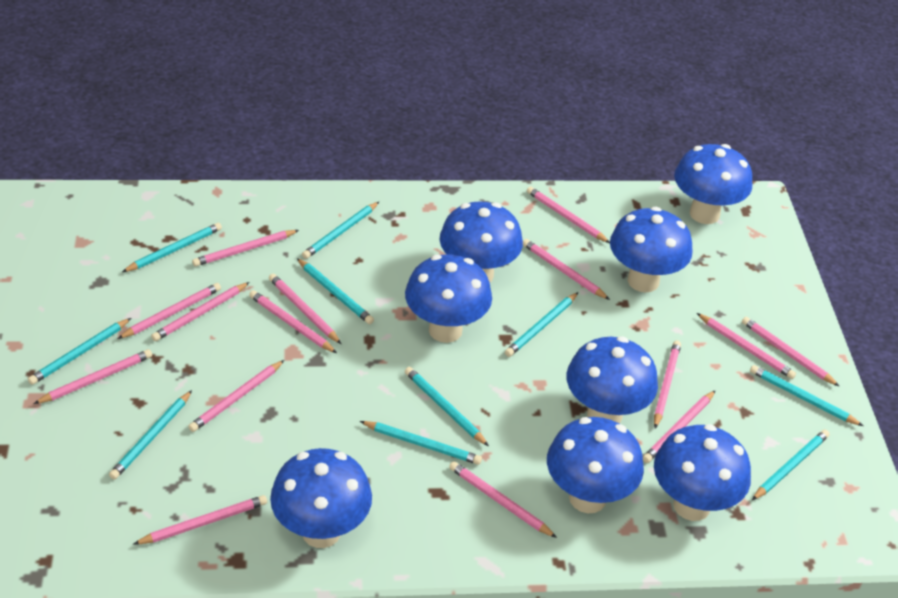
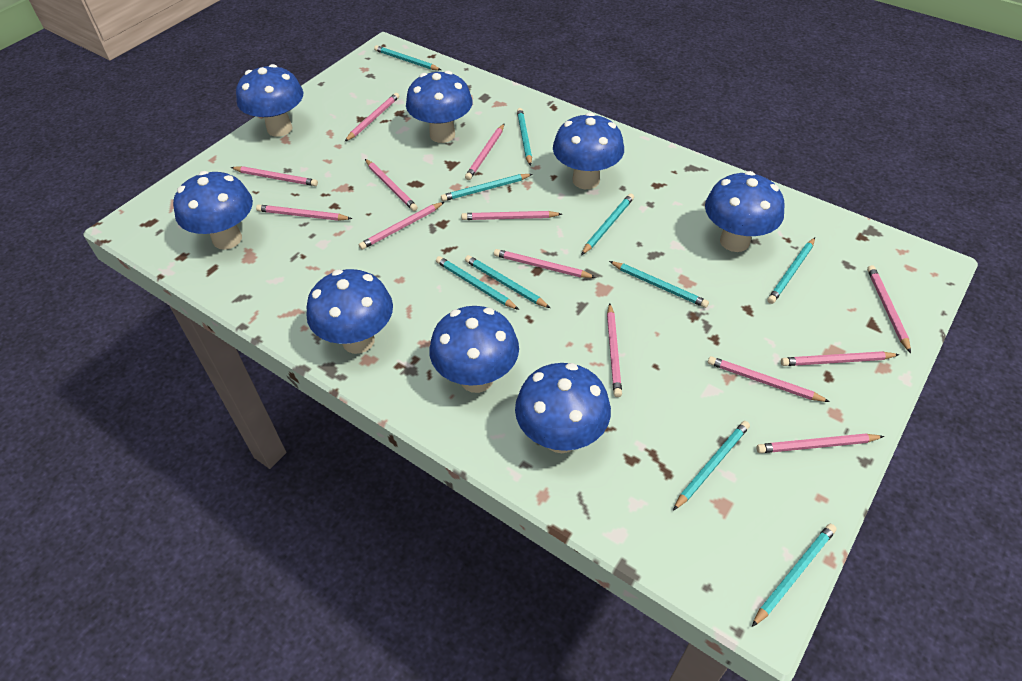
pink pencil: 15 -> 13

